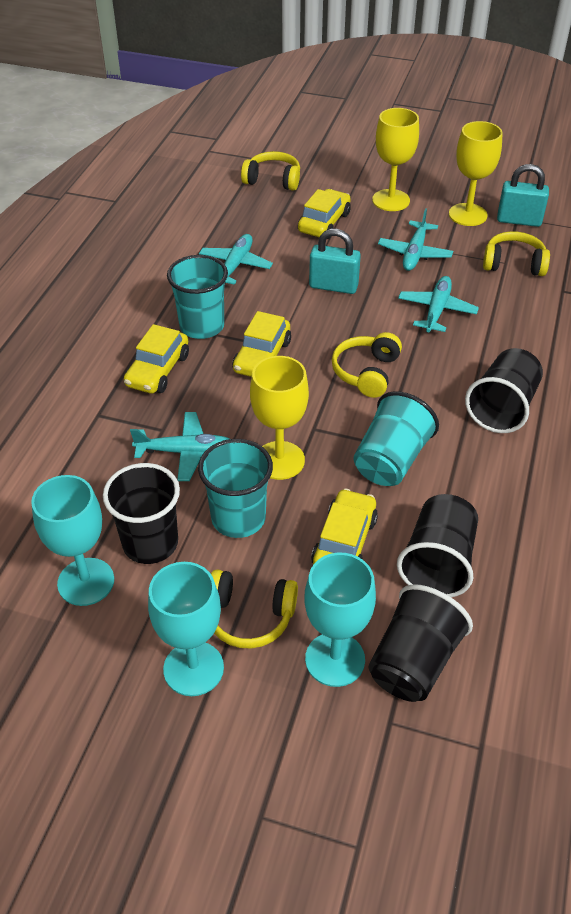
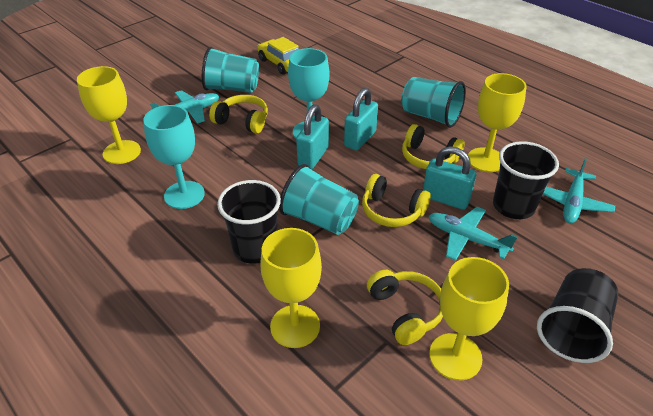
black cup: 4 -> 3
turquoise goblet: 3 -> 2
turquoise padlock: 2 -> 3
turquoise plane: 4 -> 3
yellow car: 4 -> 1
yellow goblet: 3 -> 4

